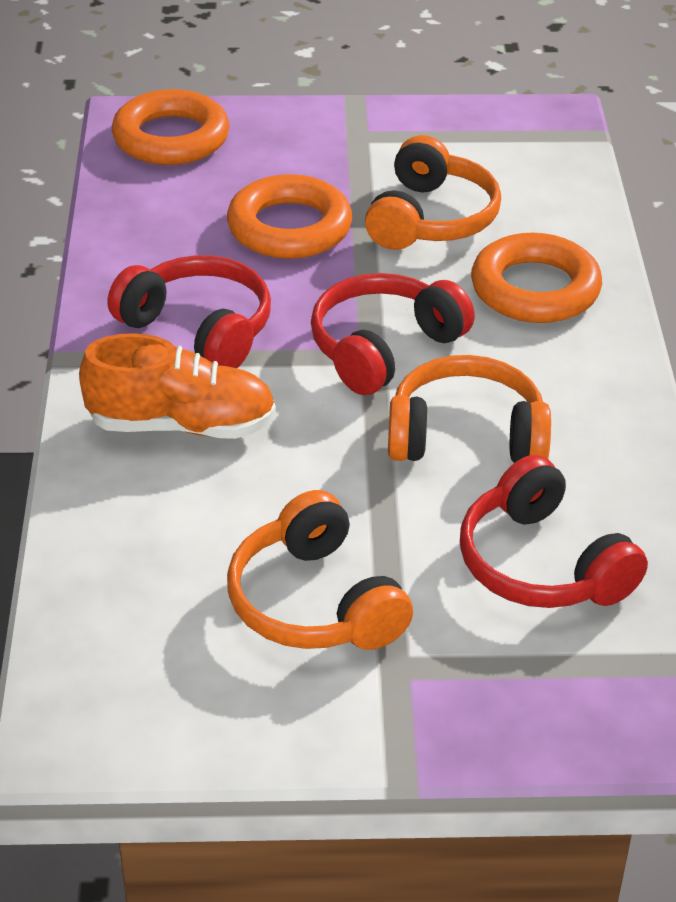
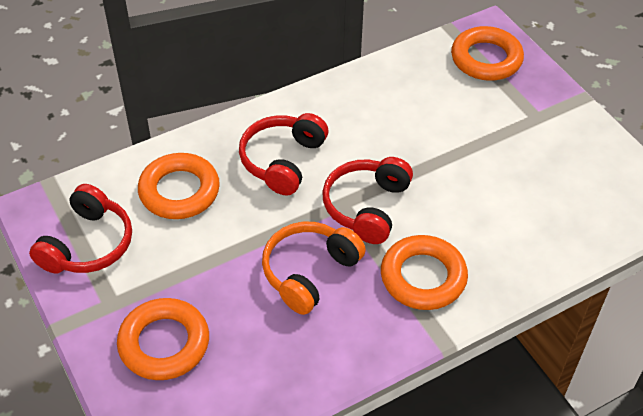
orange headphones: 3 -> 1
orange ring: 3 -> 4
orange shoe: 1 -> 0

